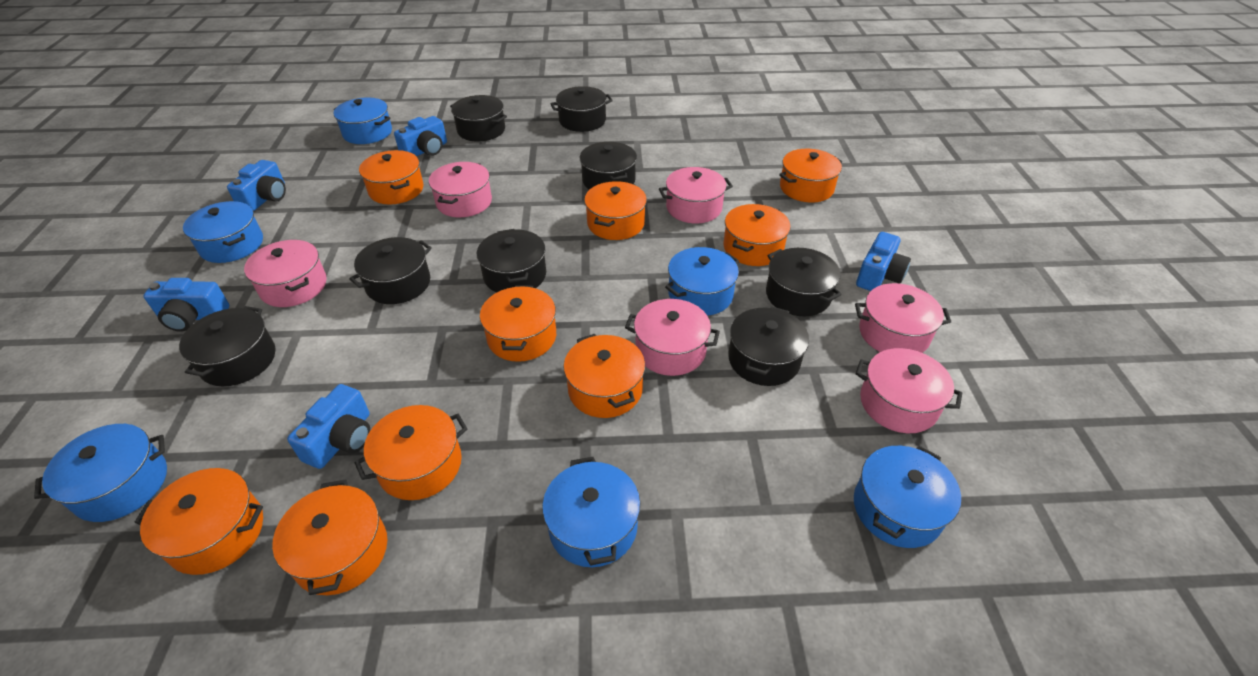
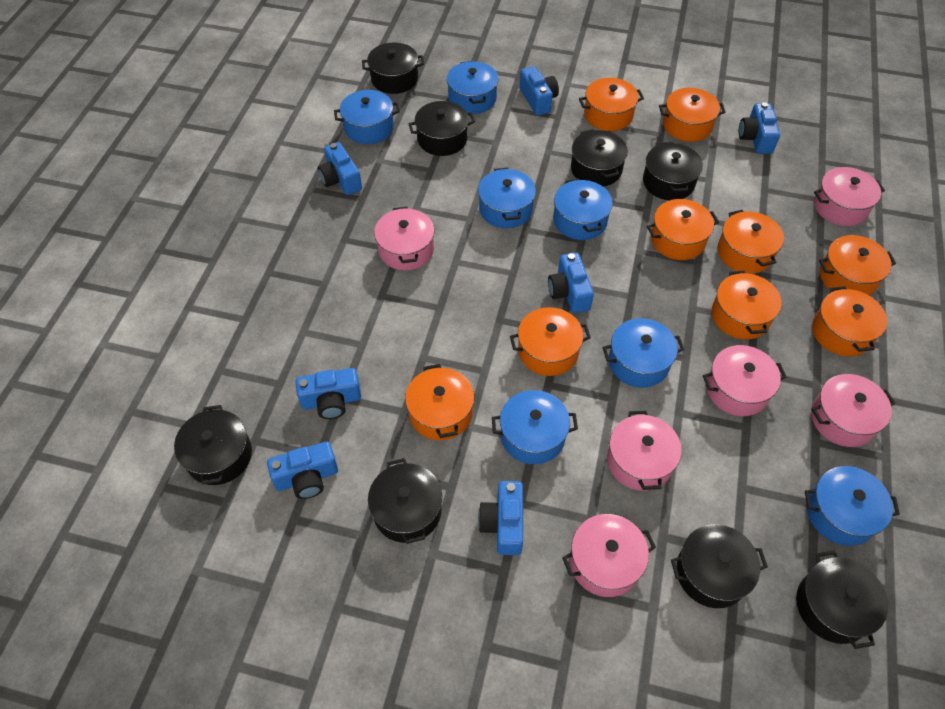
blue camera: 5 -> 7
blue pot: 6 -> 7

